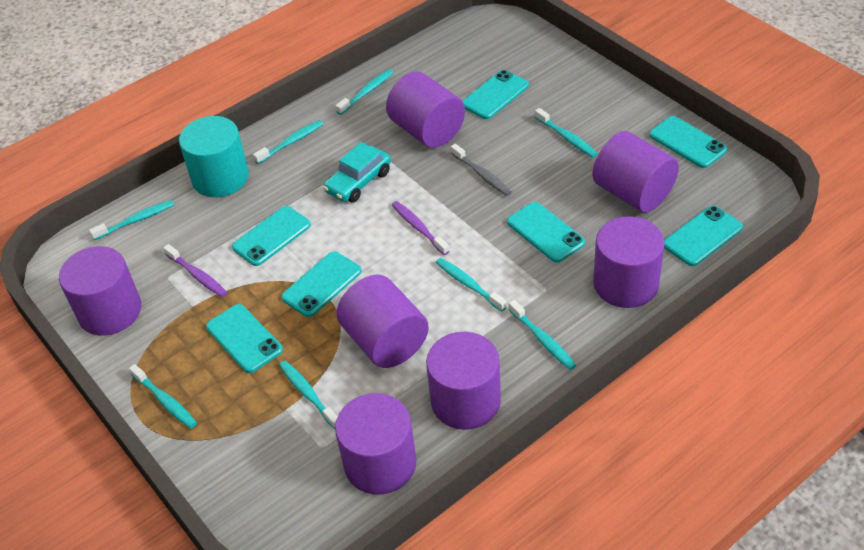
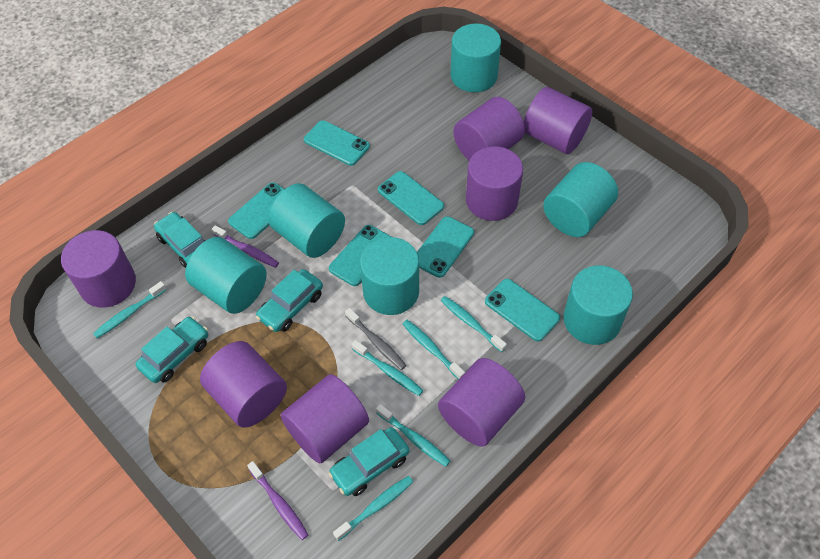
turquoise car: 1 -> 4
turquoise cylinder: 1 -> 6
turquoise phone: 7 -> 6
turquoise toothbrush: 8 -> 6

